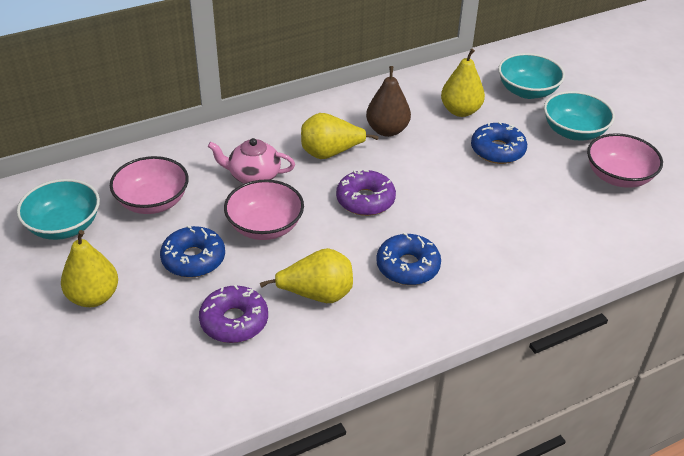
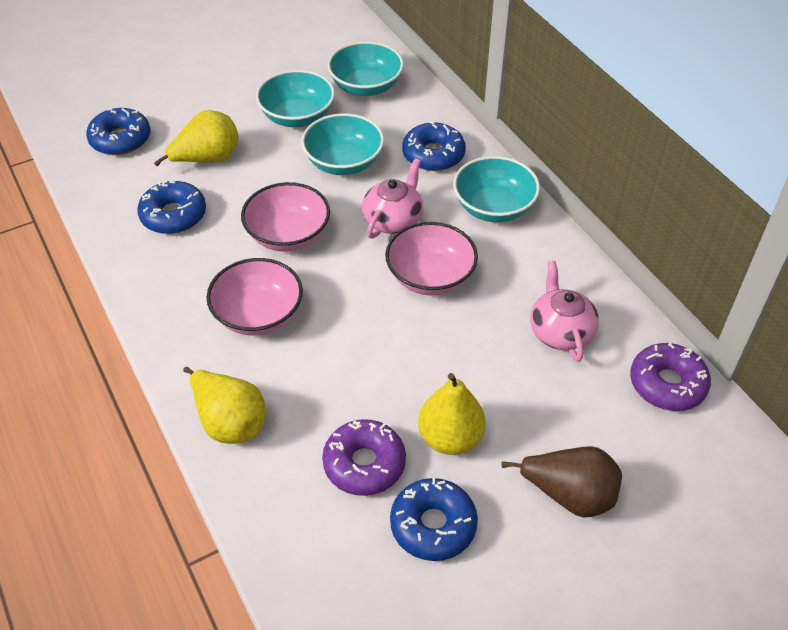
blue donut: 3 -> 4
pink teapot: 1 -> 2
turquoise bowl: 3 -> 4
yellow pear: 4 -> 3

